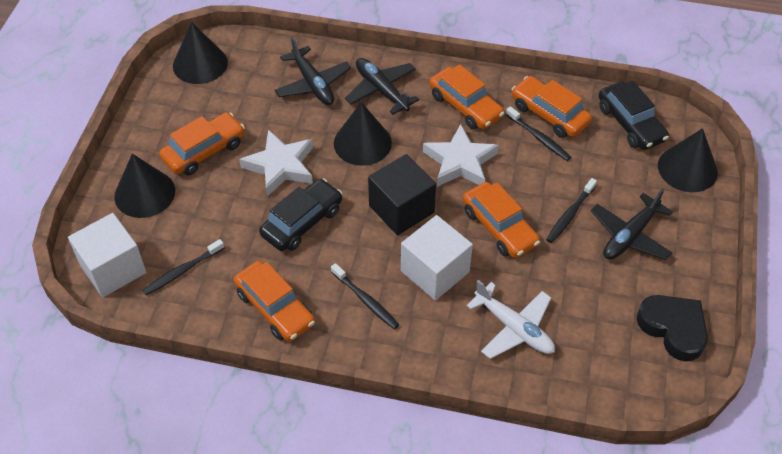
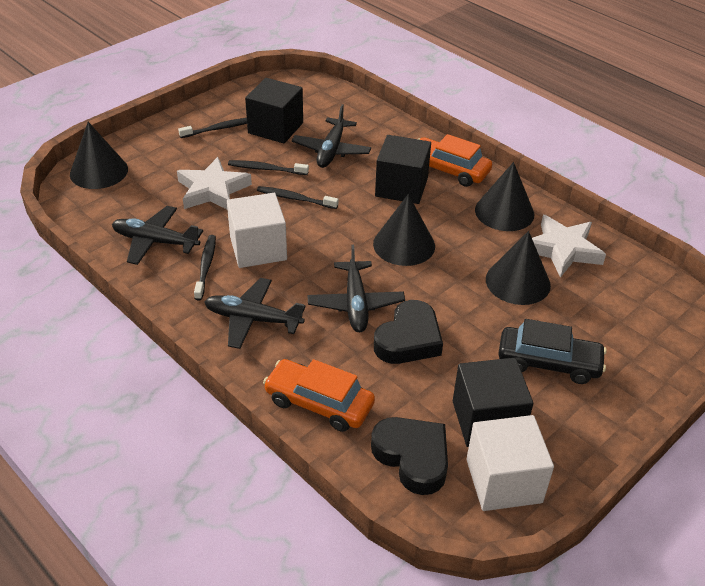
black car: 2 -> 1
black cube: 1 -> 3
black heart: 1 -> 2
black plane: 3 -> 4
orange car: 5 -> 2
white plane: 1 -> 0

